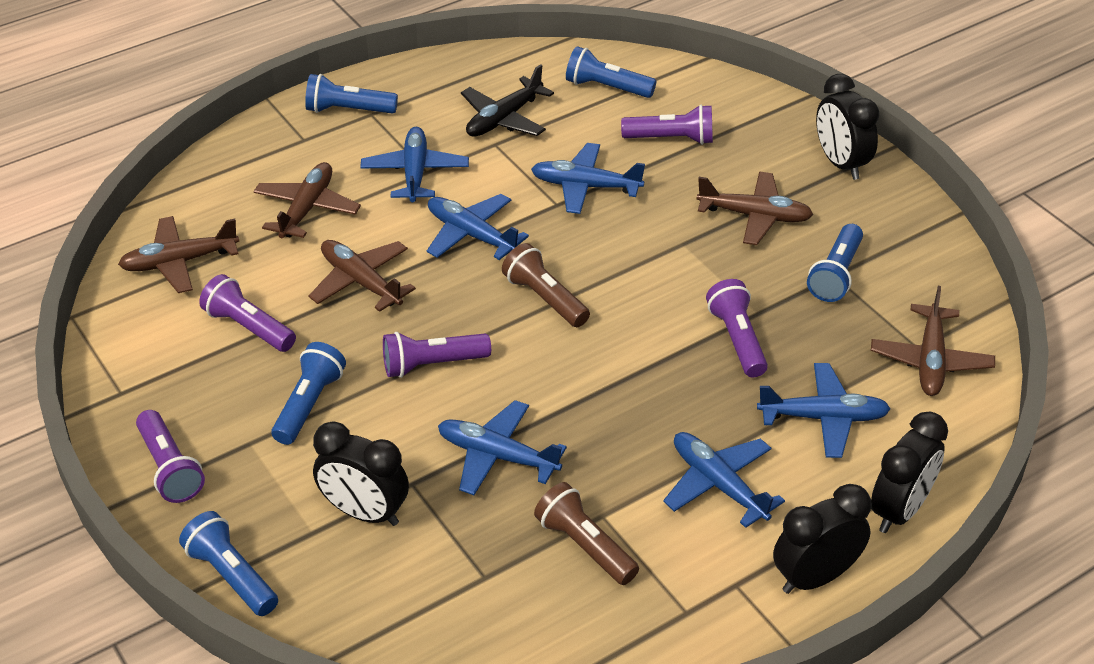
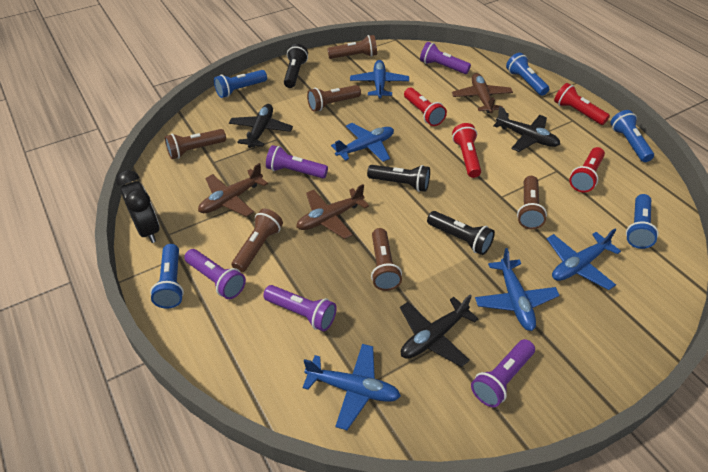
black clock: 4 -> 1
black flashlight: 0 -> 3
black plane: 1 -> 3
blue plane: 6 -> 5
brown flashlight: 2 -> 6
brown plane: 5 -> 3
red flashlight: 0 -> 4

